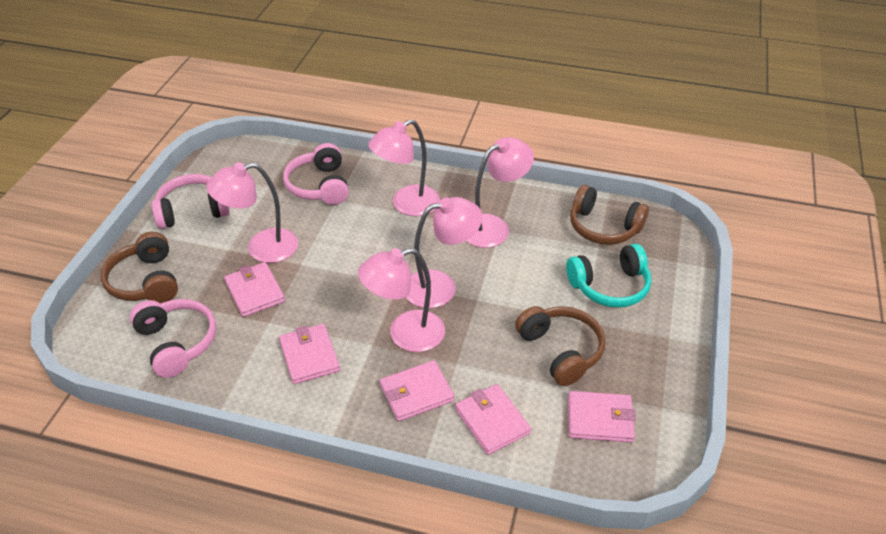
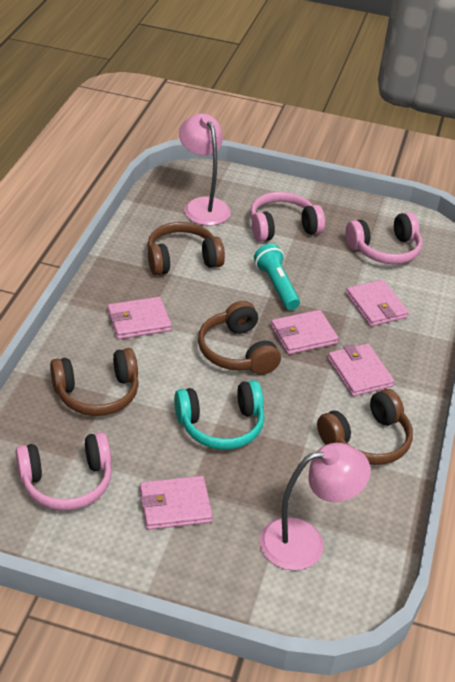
brown headphones: 3 -> 4
pink lamp: 5 -> 2
turquoise flashlight: 0 -> 1

